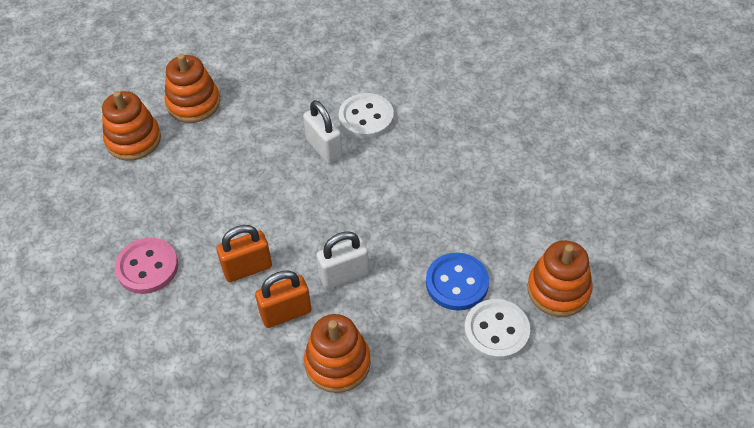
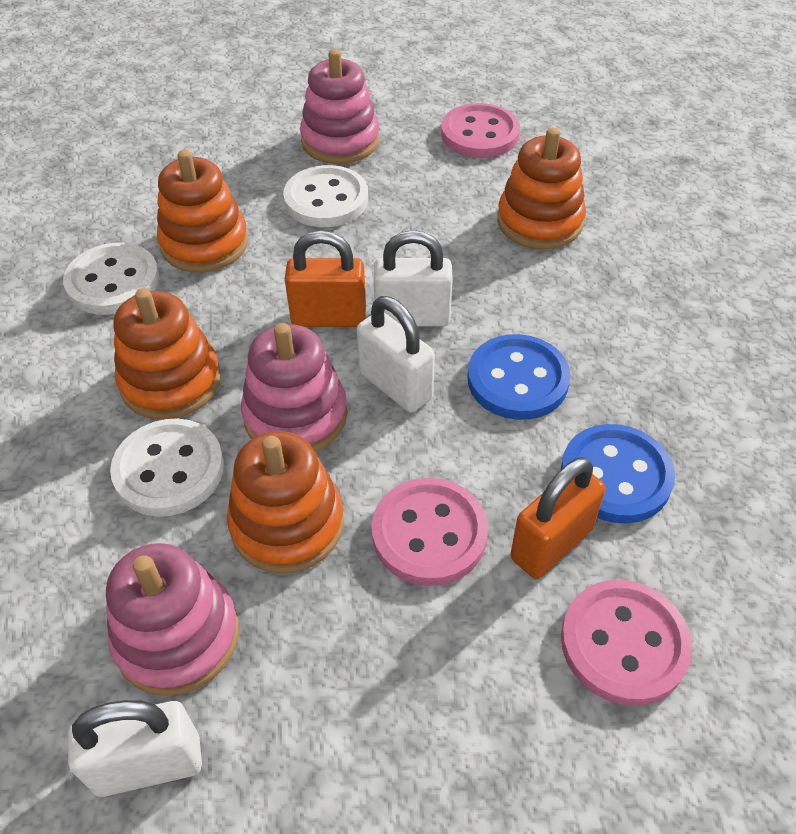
blue button: 1 -> 2
pink button: 1 -> 3
pink stacking toy: 0 -> 3
white button: 2 -> 3
white padlock: 2 -> 3

